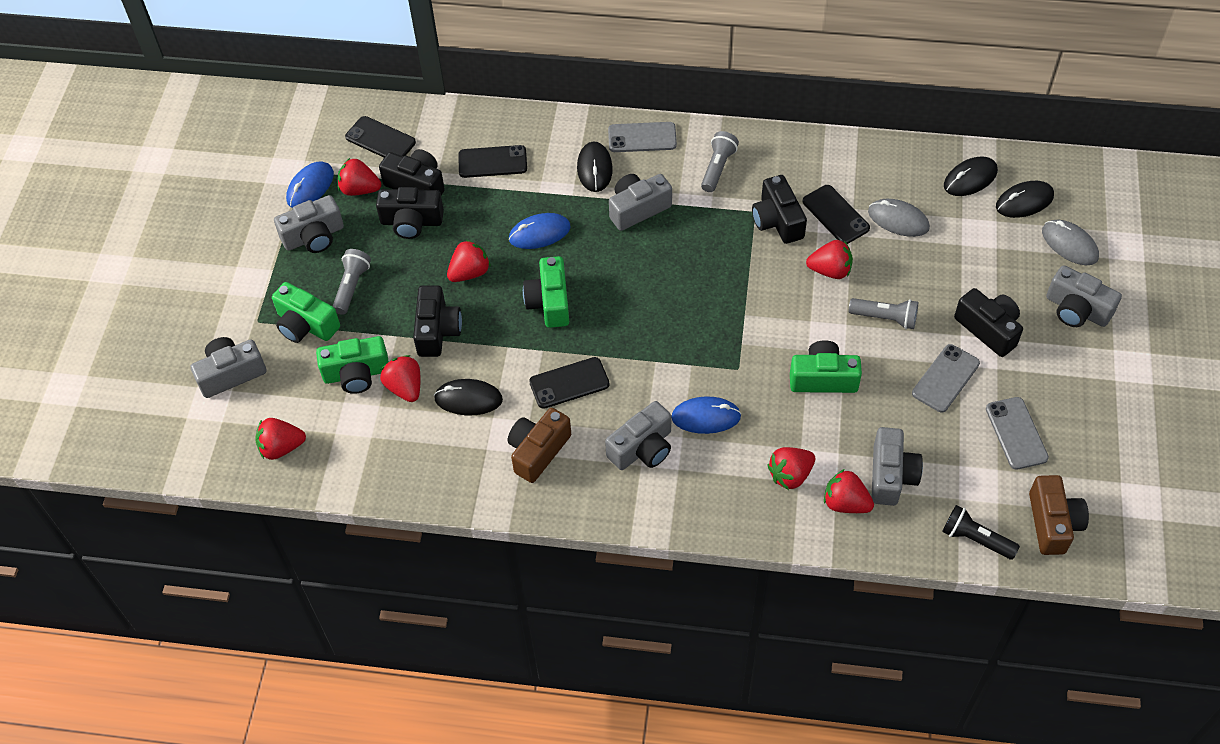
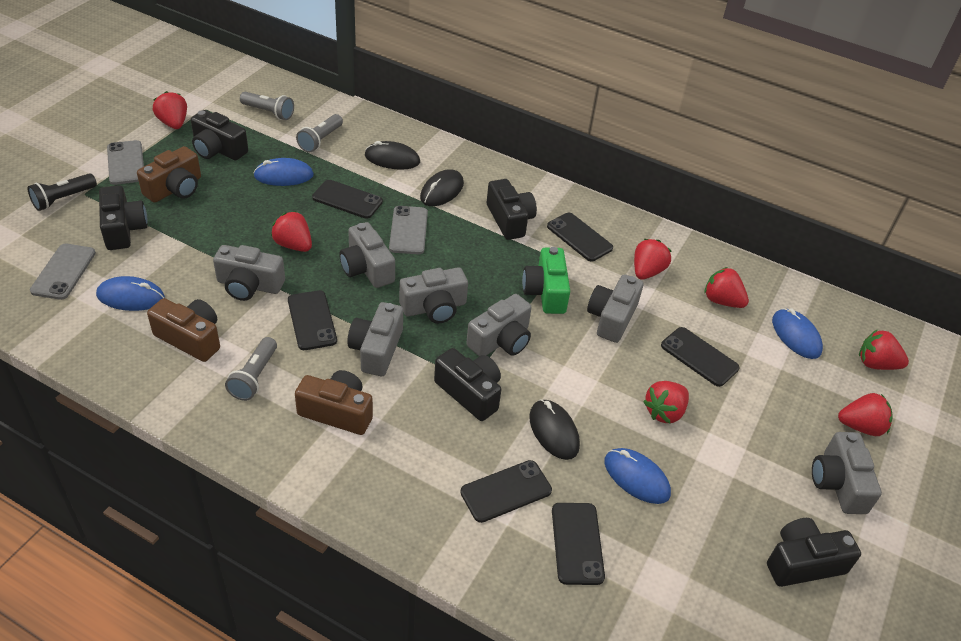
black mouse: 4 -> 3
black phone: 4 -> 6
blue mouse: 3 -> 4
brown camera: 2 -> 3
green camera: 4 -> 1
grey camera: 6 -> 7
grey mouse: 2 -> 0

